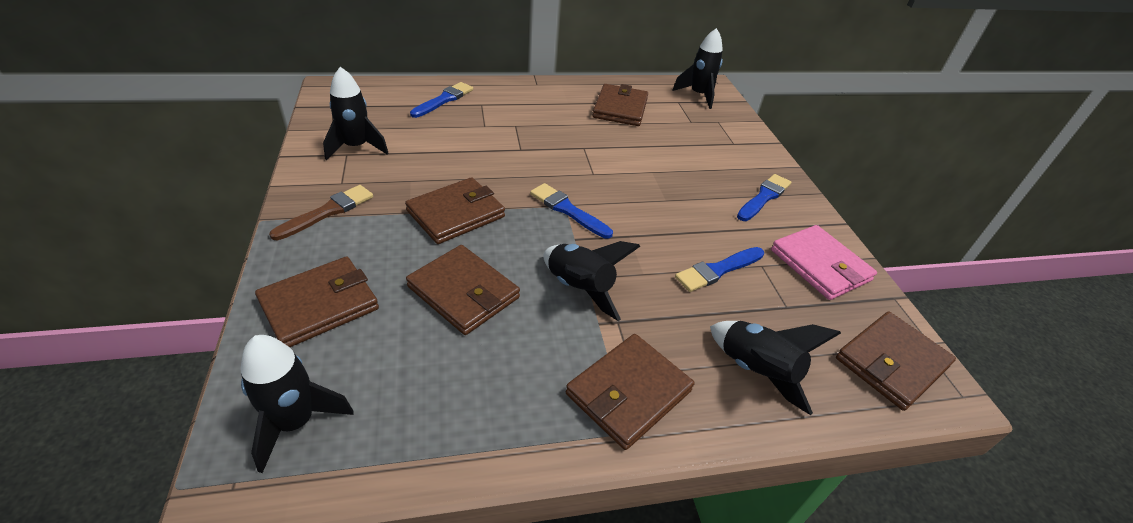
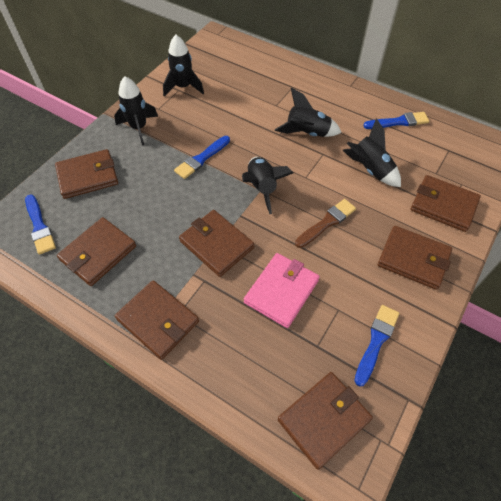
brown wallet: 6 -> 7

